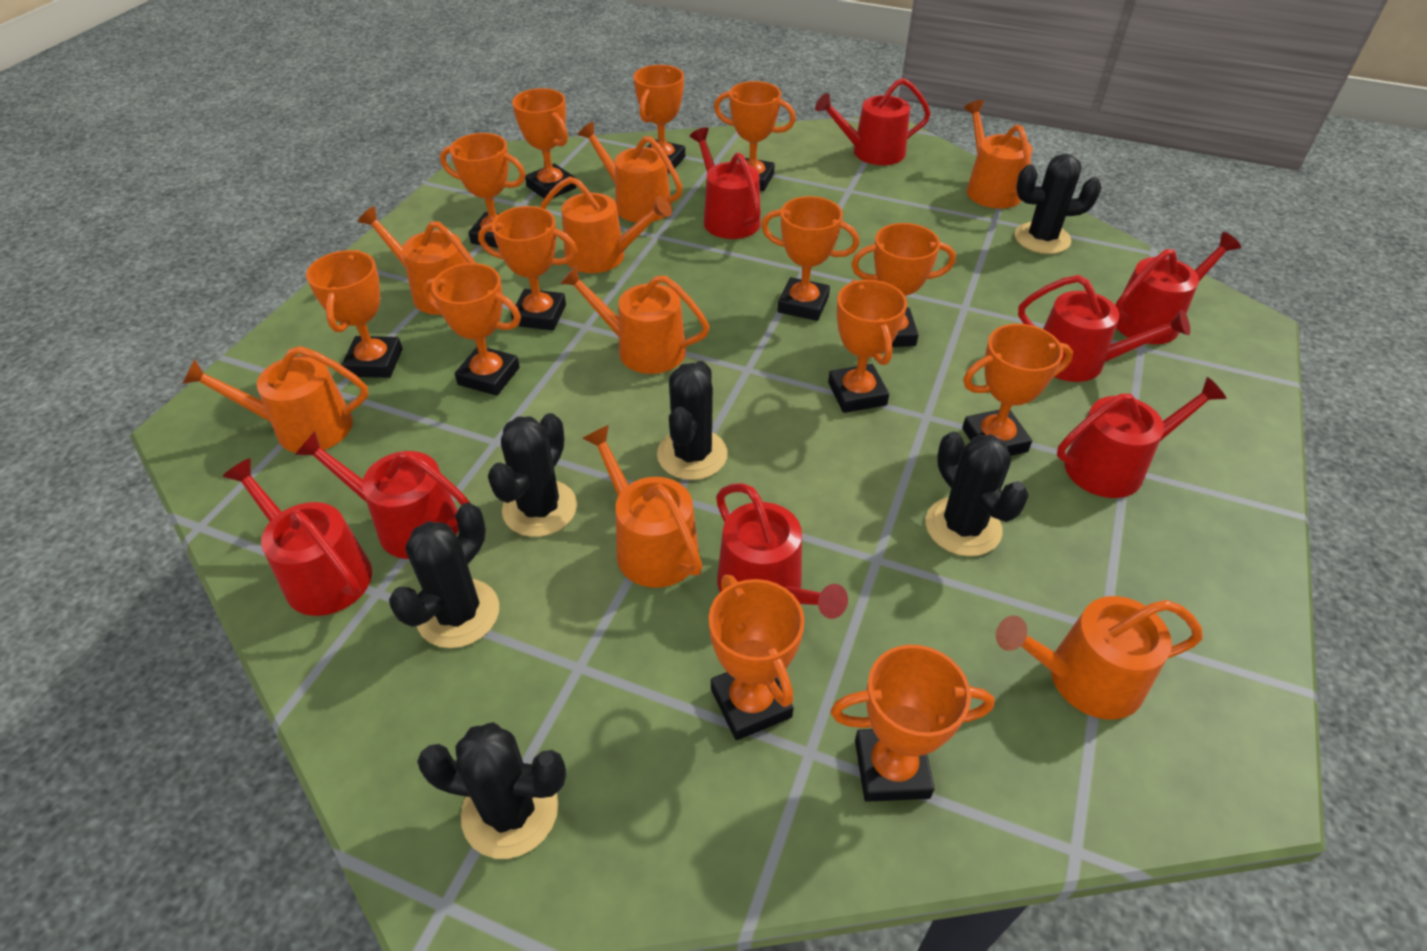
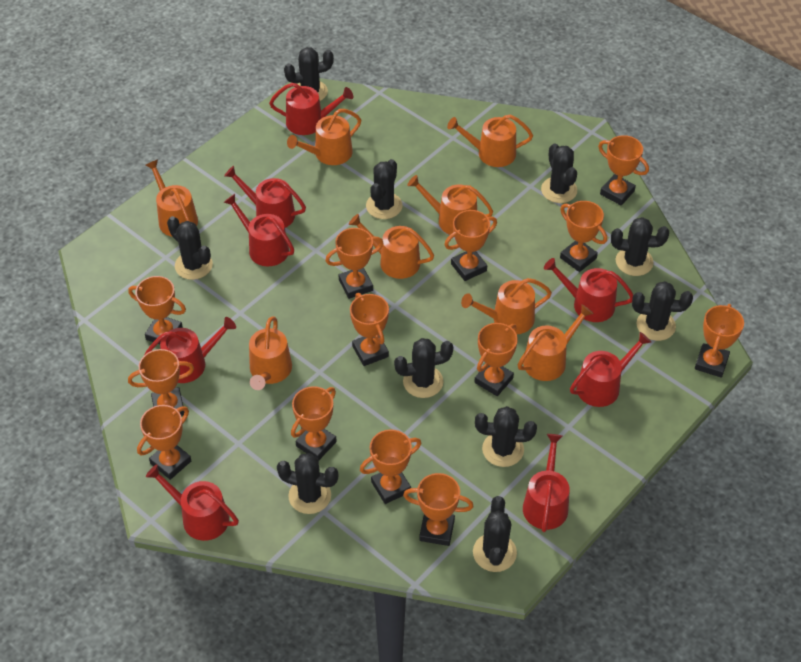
black cactus: 6 -> 10

